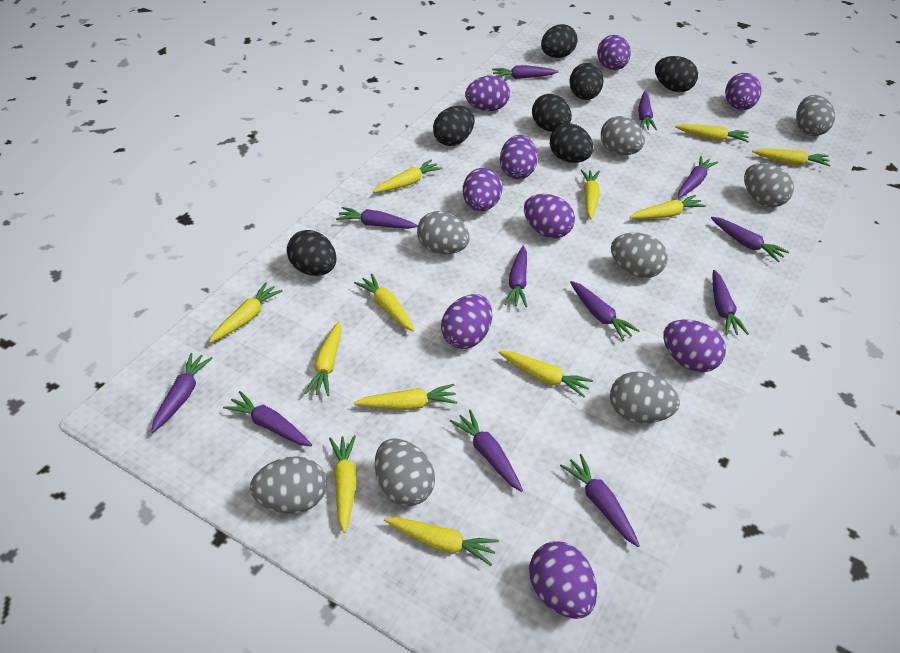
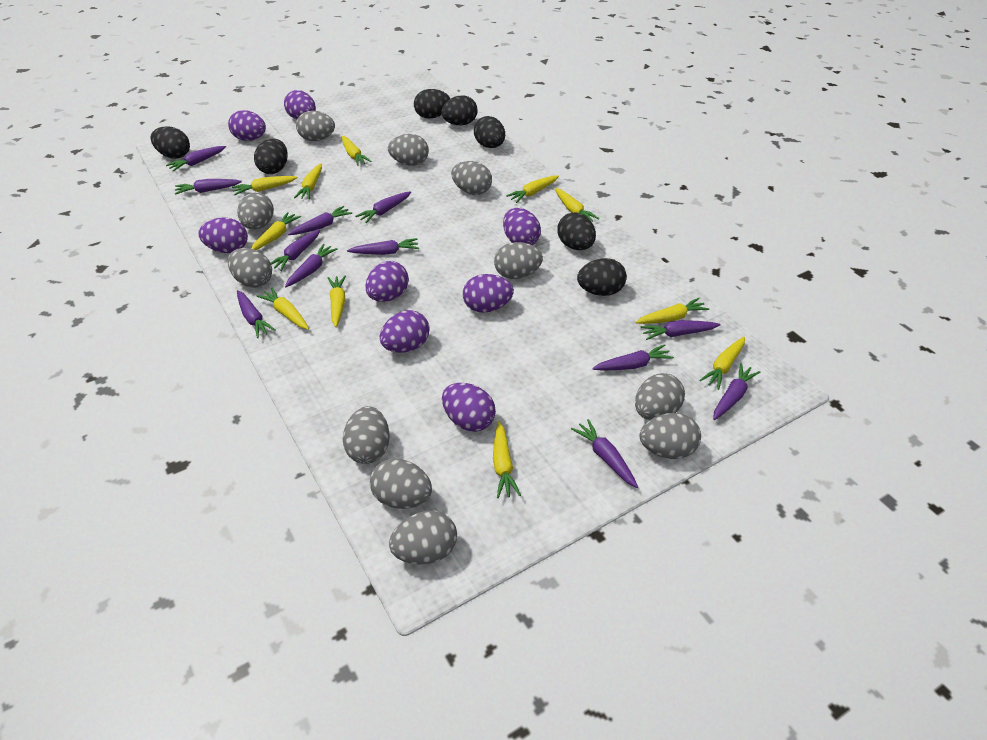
grey egg: 8 -> 11
purple egg: 9 -> 8
yellow carrot: 12 -> 11

